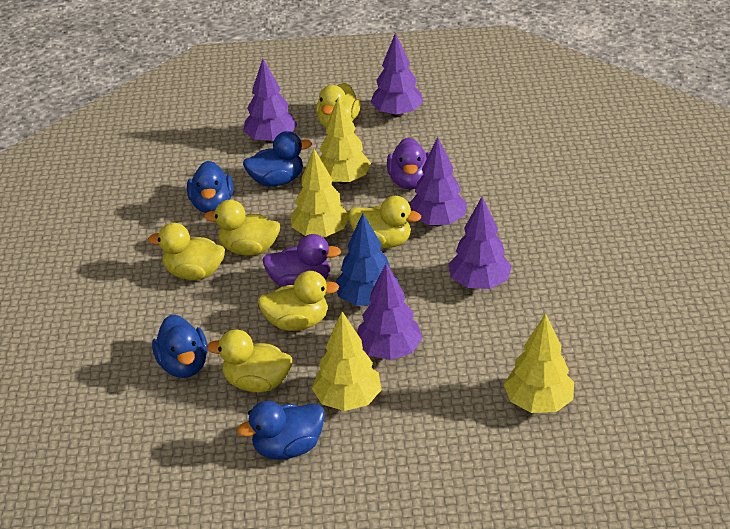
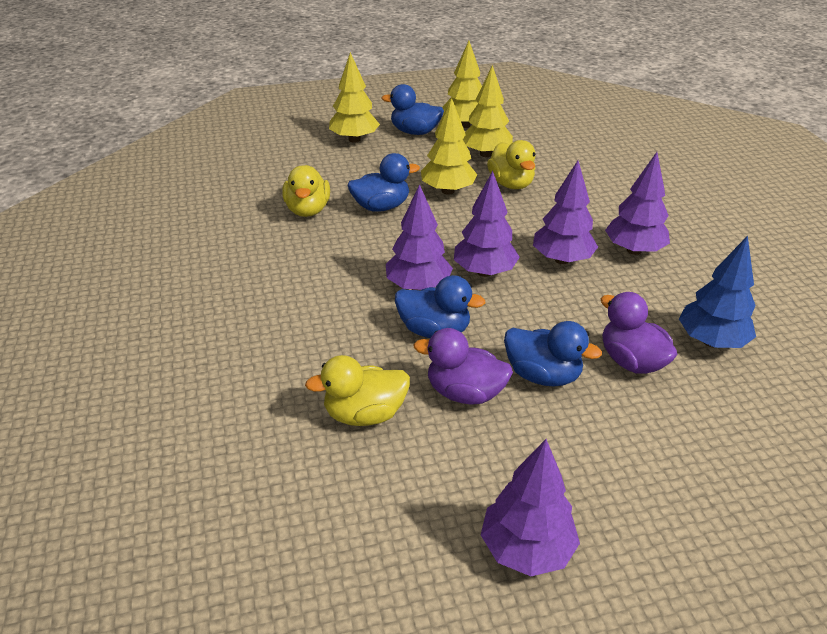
yellow duck: 6 -> 3

